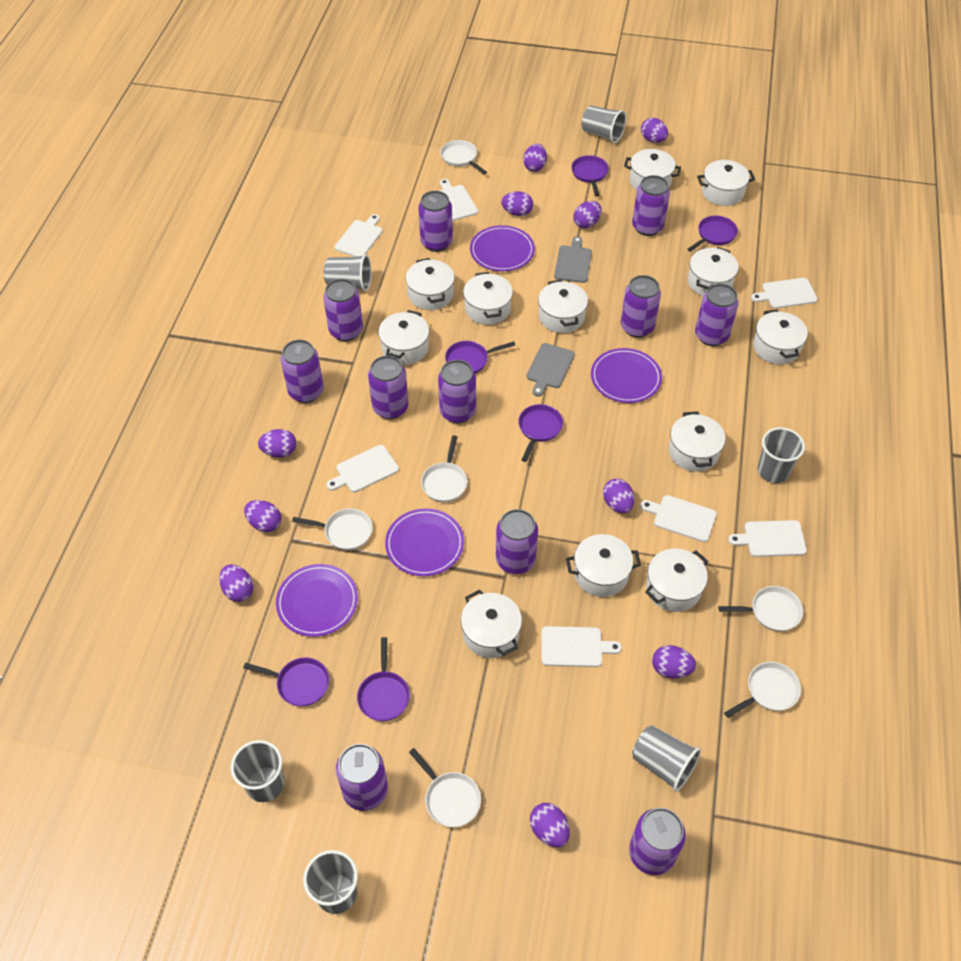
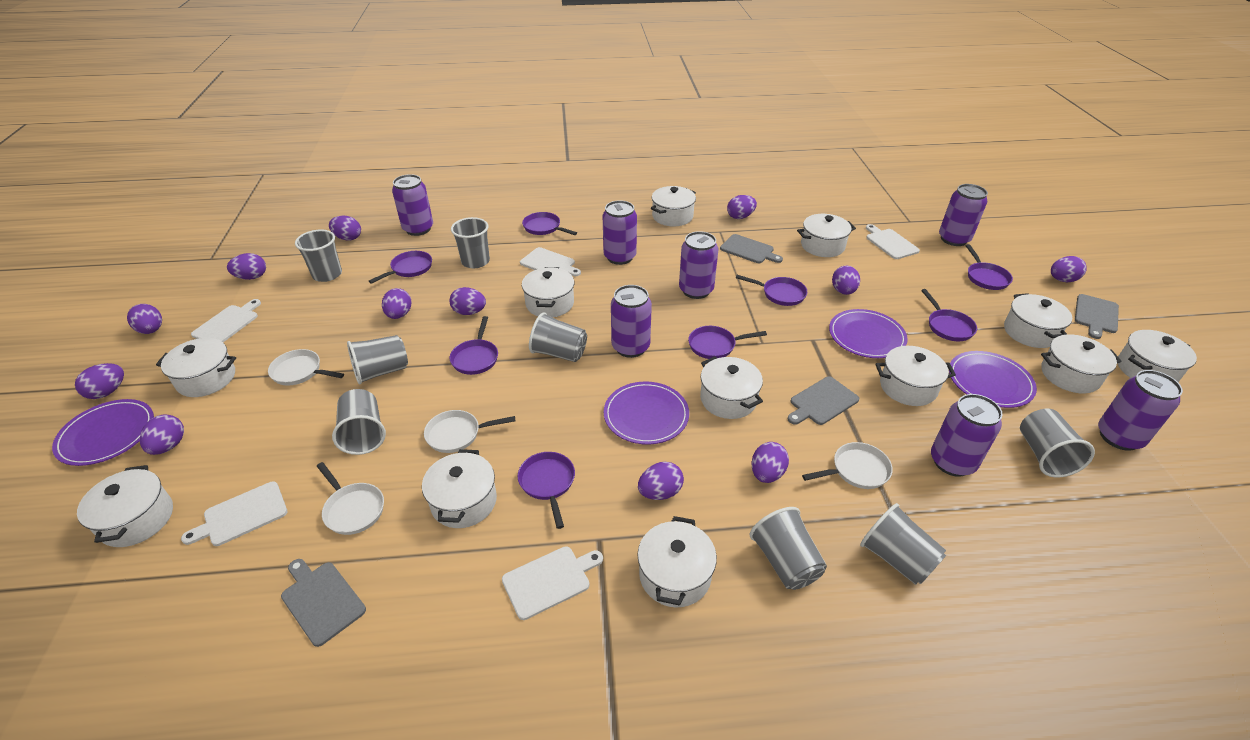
grey cup: 6 -> 8
grey cutting board: 2 -> 4
purple can: 11 -> 7
purple egg: 10 -> 12
purple pan: 6 -> 8
white cutting board: 7 -> 5
white pan: 6 -> 4

